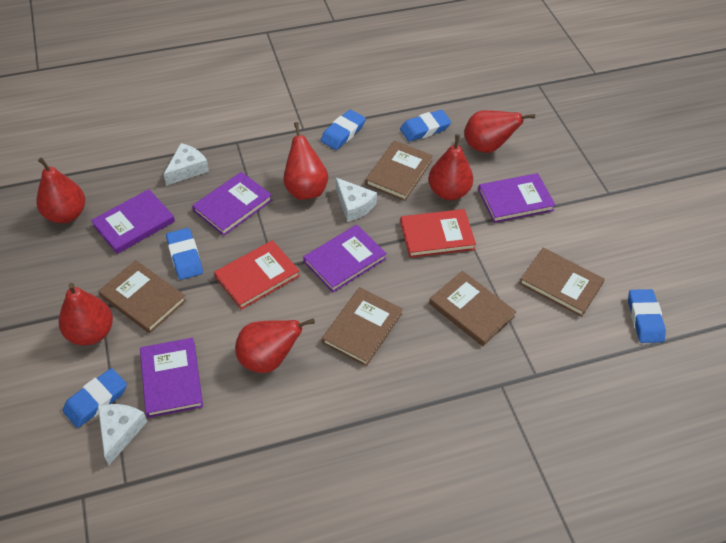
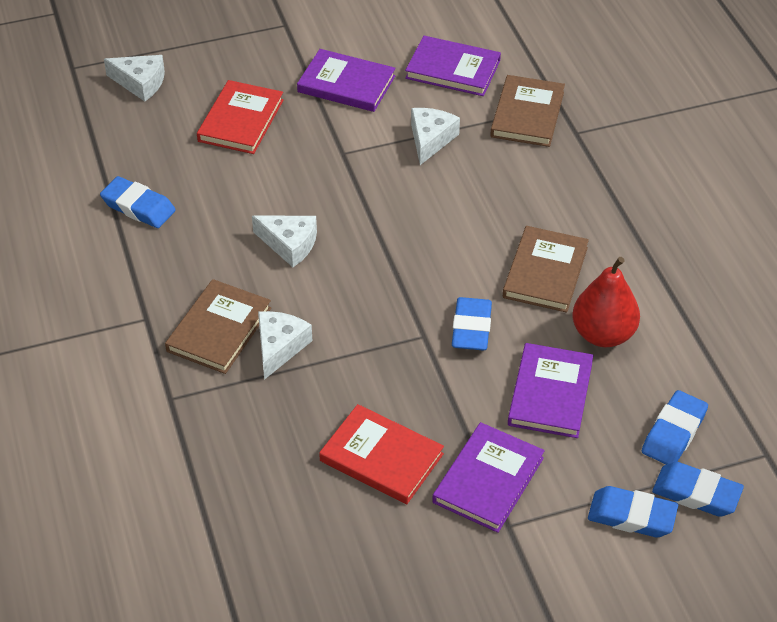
brown book: 5 -> 3
purple book: 5 -> 4
red pear: 6 -> 1
white cheese: 3 -> 4

